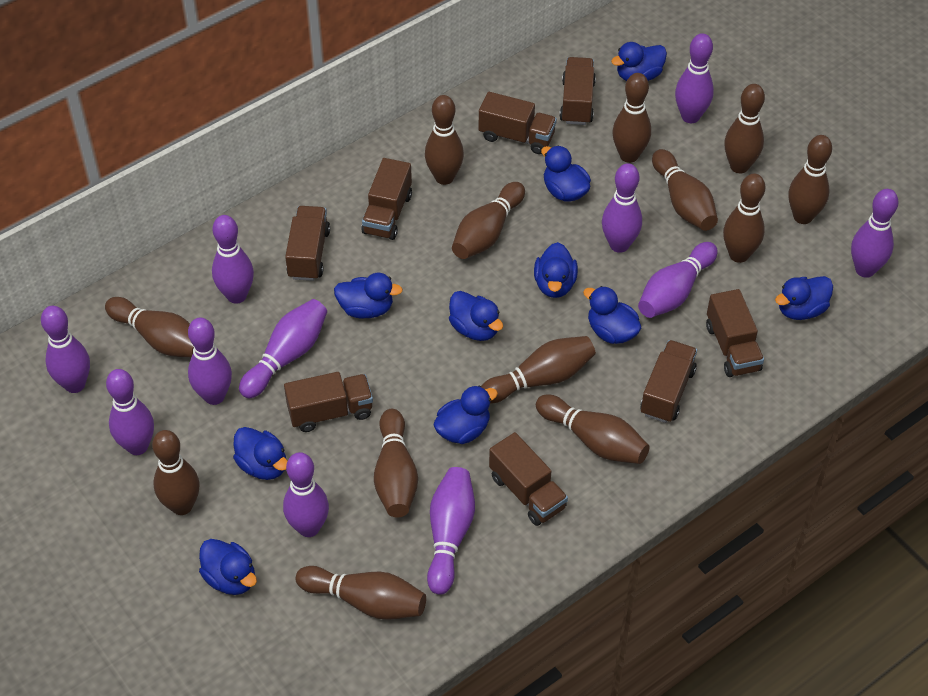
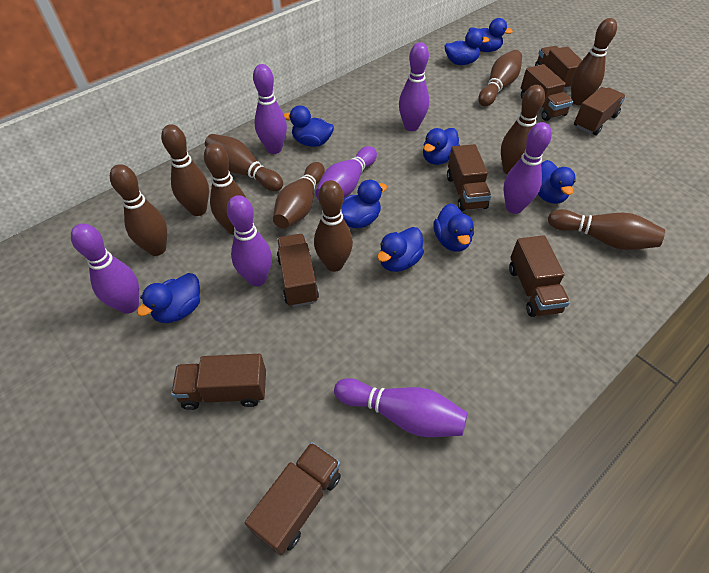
blue duck: 10 -> 9
brown bowling pin: 13 -> 10
purple bowling pin: 11 -> 7

